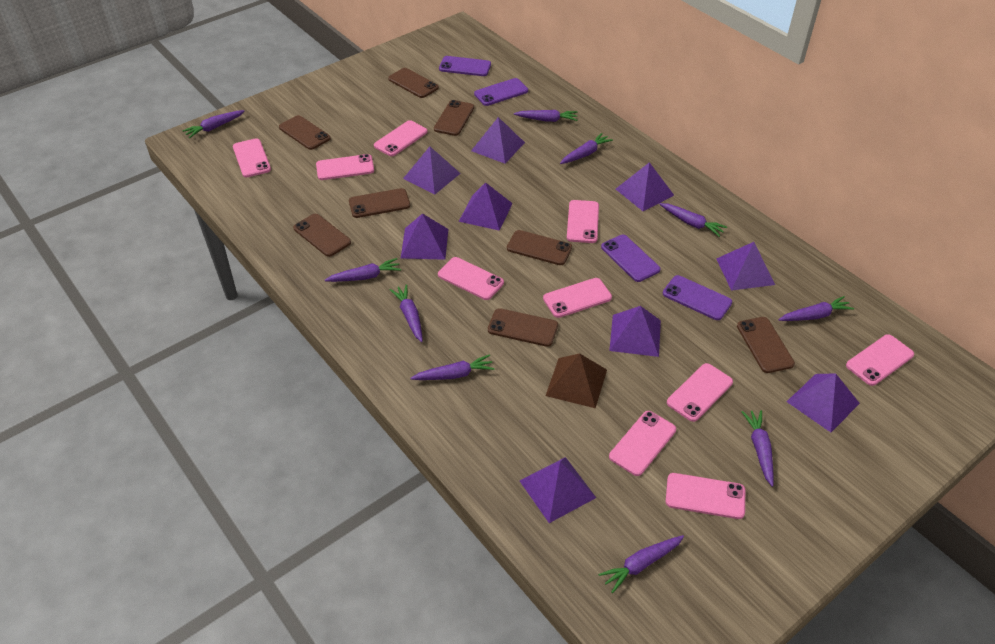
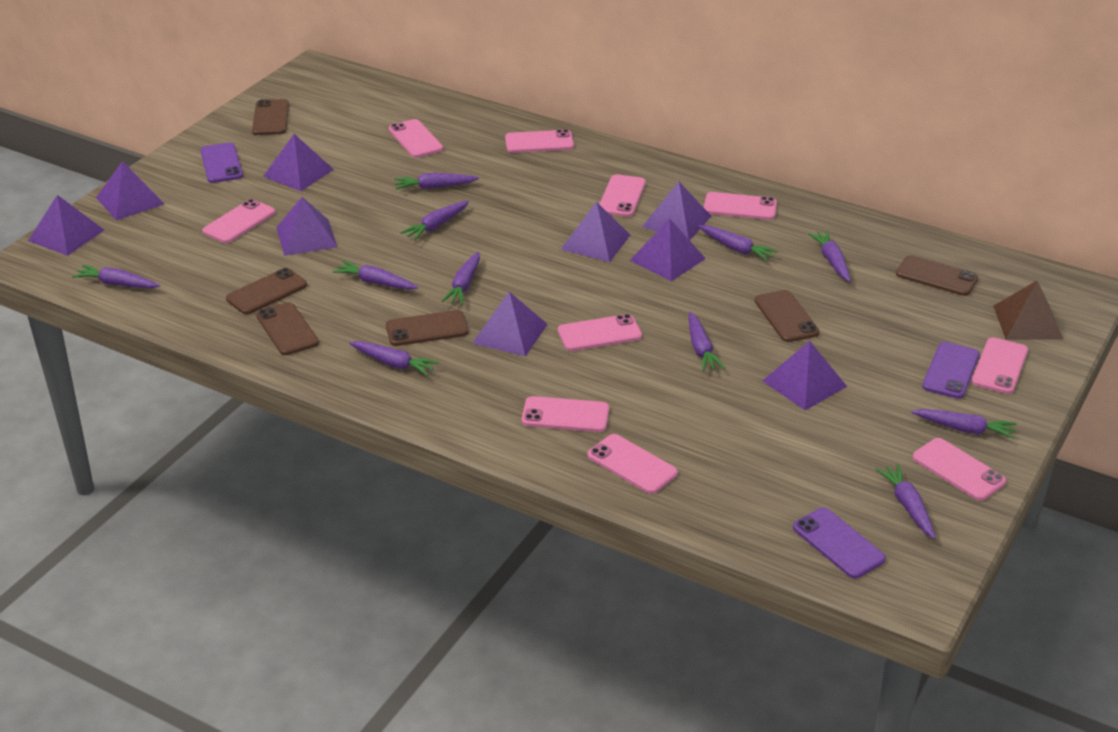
brown phone: 8 -> 6
purple carrot: 10 -> 11
purple phone: 4 -> 3

